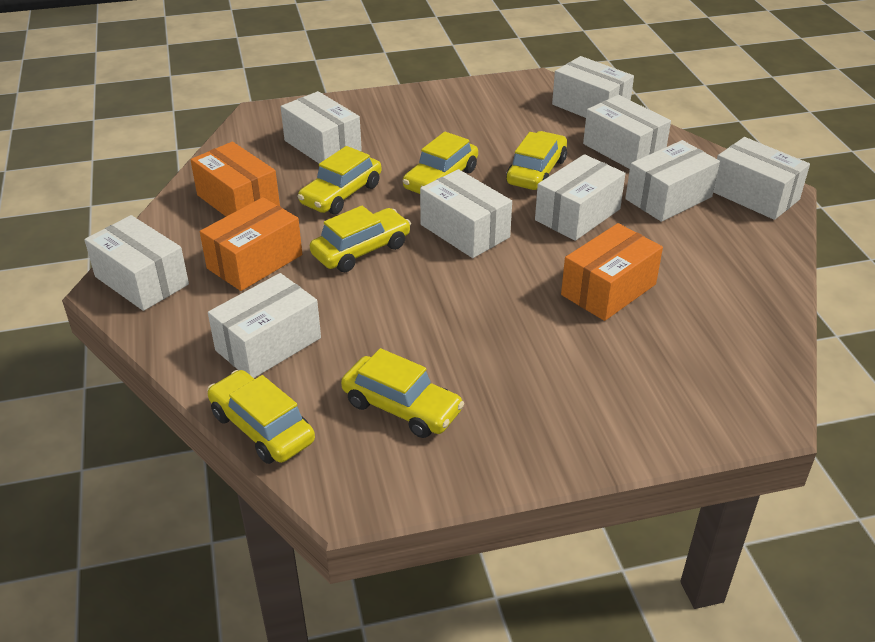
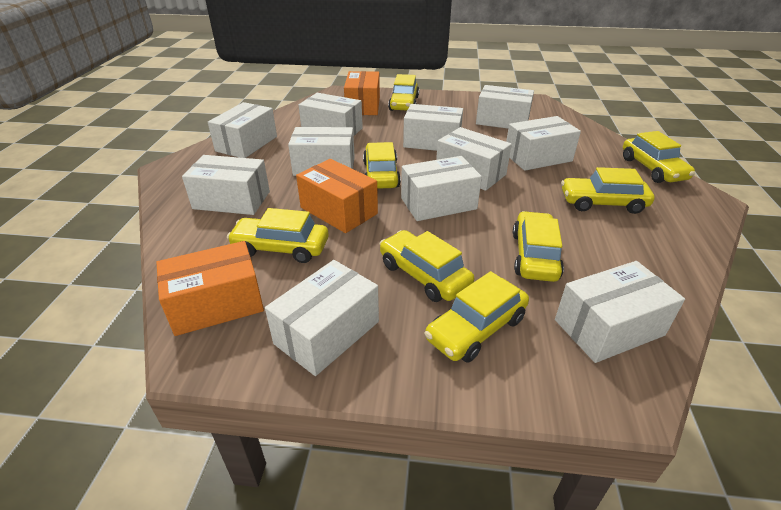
white box: 9 -> 11
yellow car: 6 -> 8

